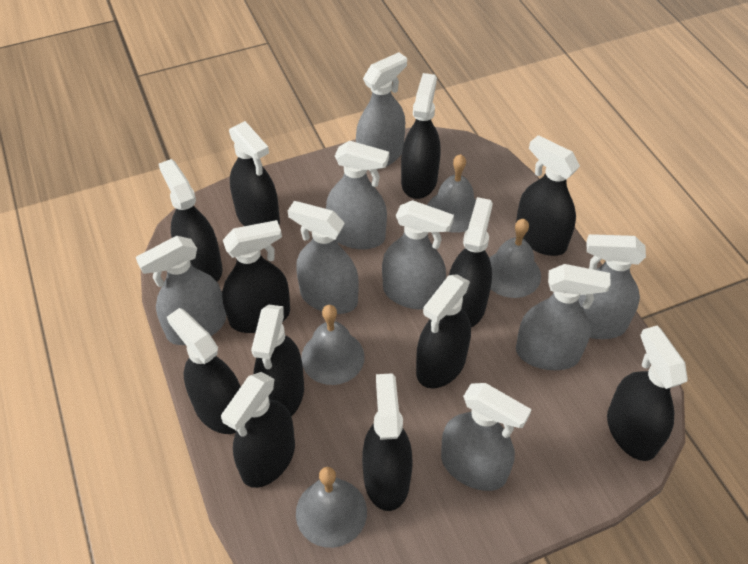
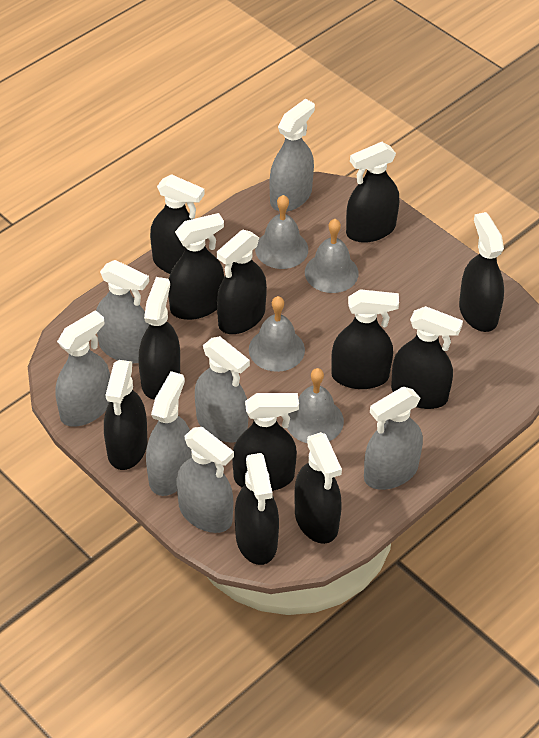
grey spray bottle: 8 -> 7

